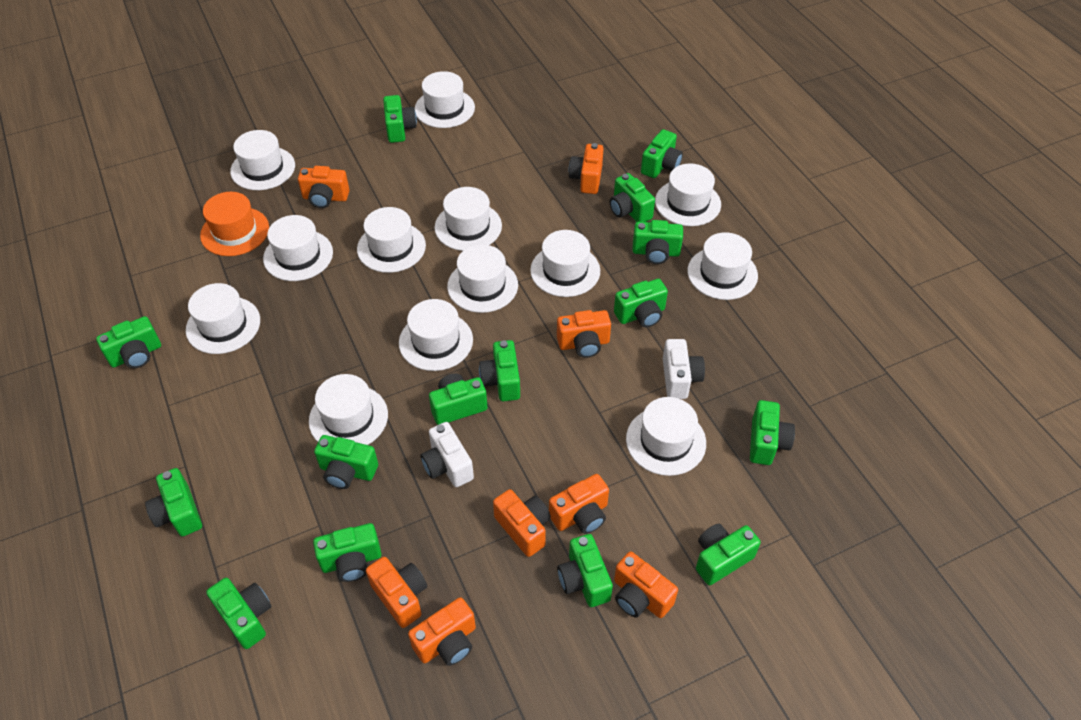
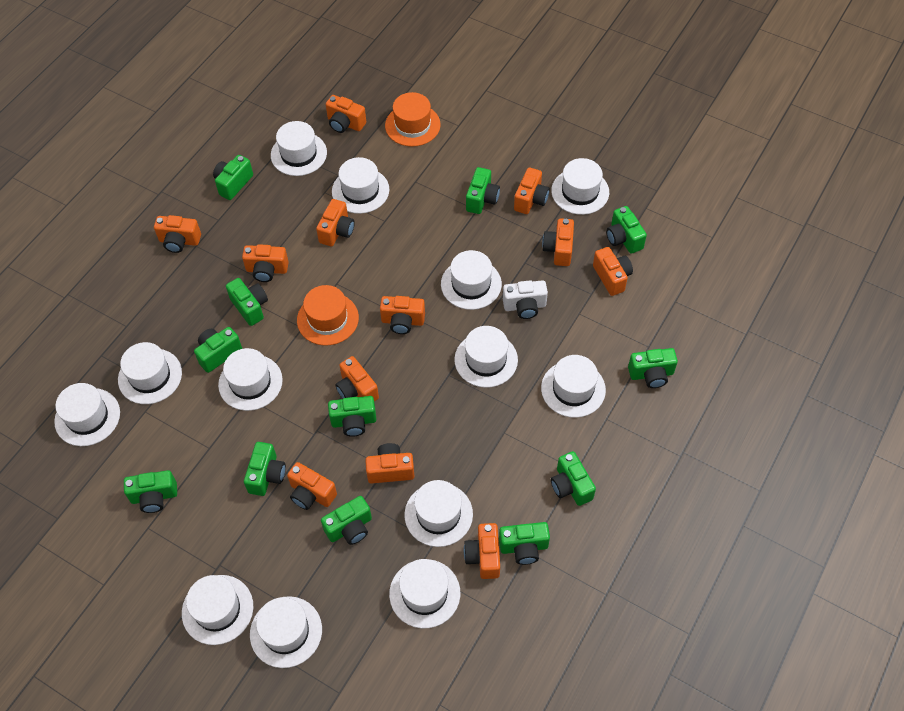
green camera: 15 -> 12
orange camera: 8 -> 12
orange hat: 1 -> 2
white camera: 2 -> 1

